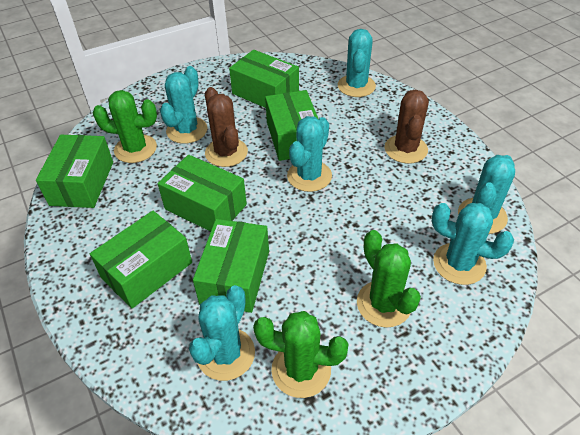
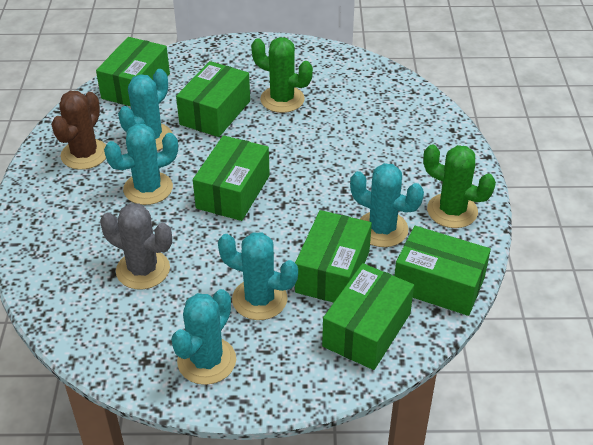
brown cactus: 2 -> 1
green cactus: 3 -> 2
grey cactus: 0 -> 1
turquoise cactus: 6 -> 5

